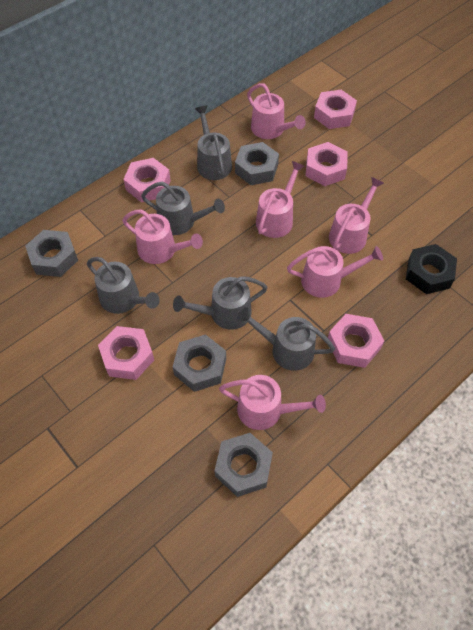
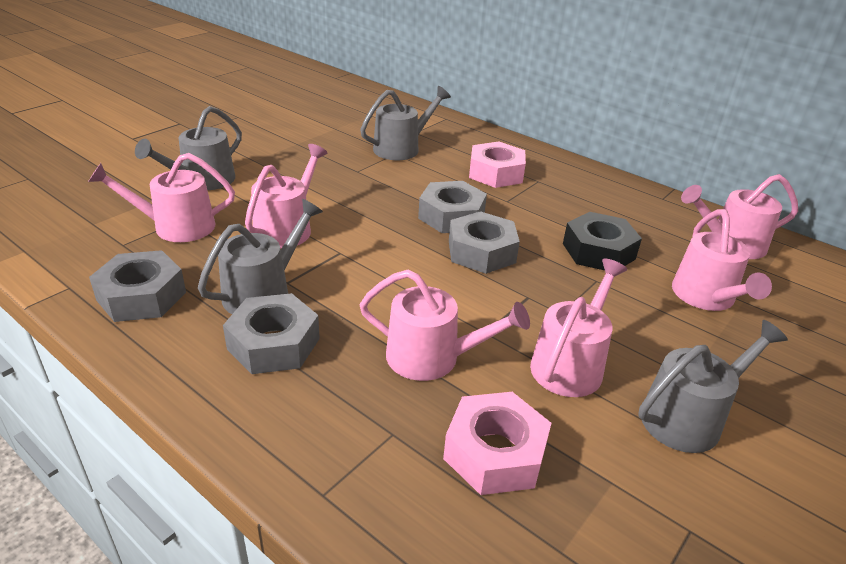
grey watering can: 5 -> 4
pink nut: 5 -> 2

